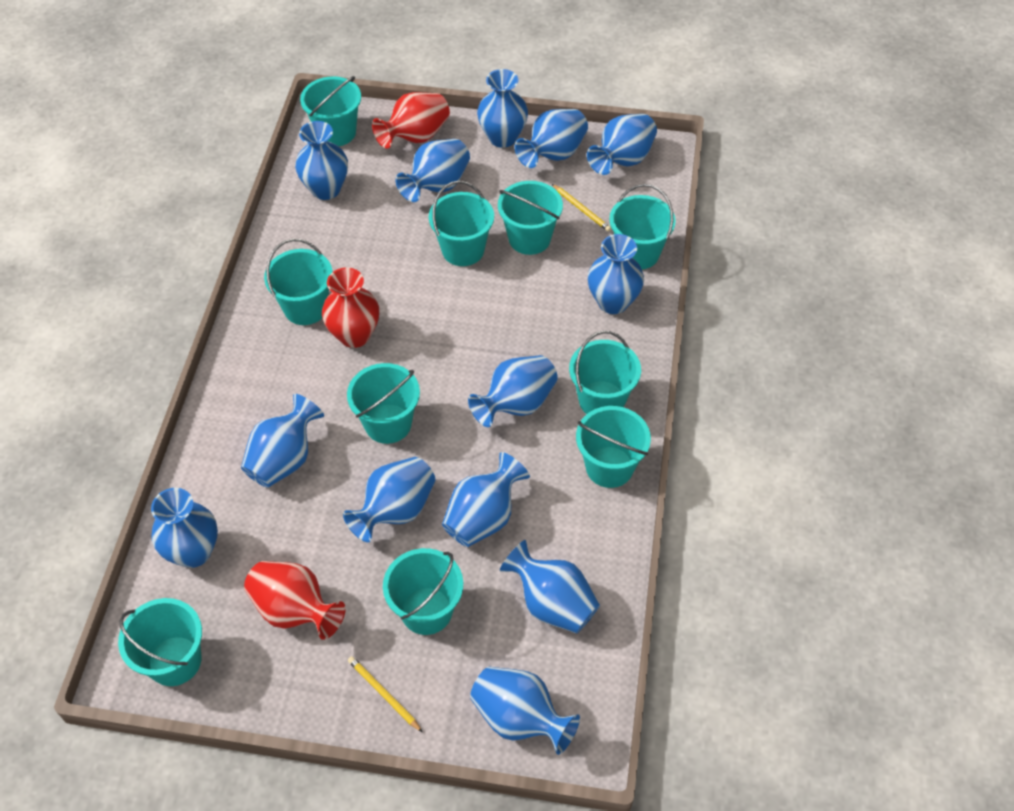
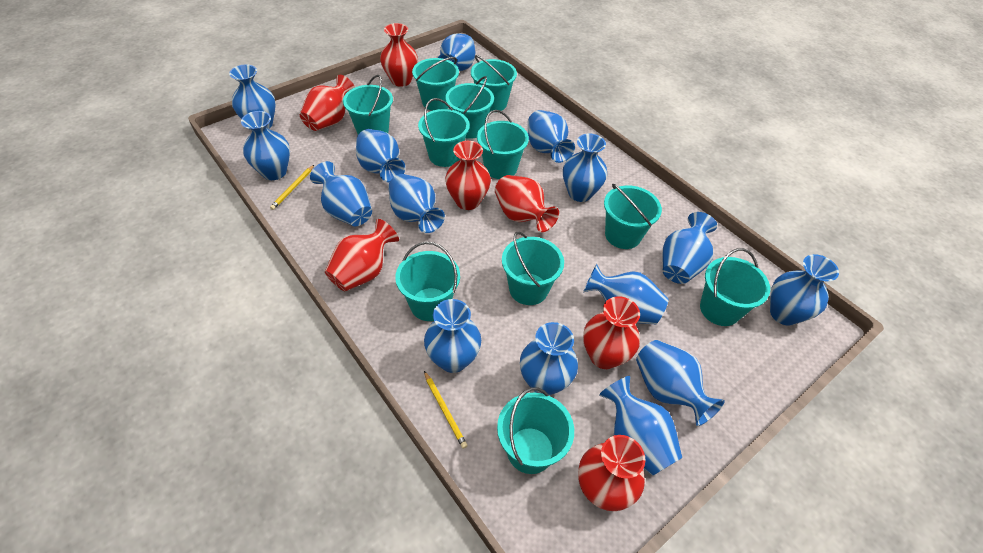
blue vase: 13 -> 15
red vase: 3 -> 7
turquoise bucket: 10 -> 11

